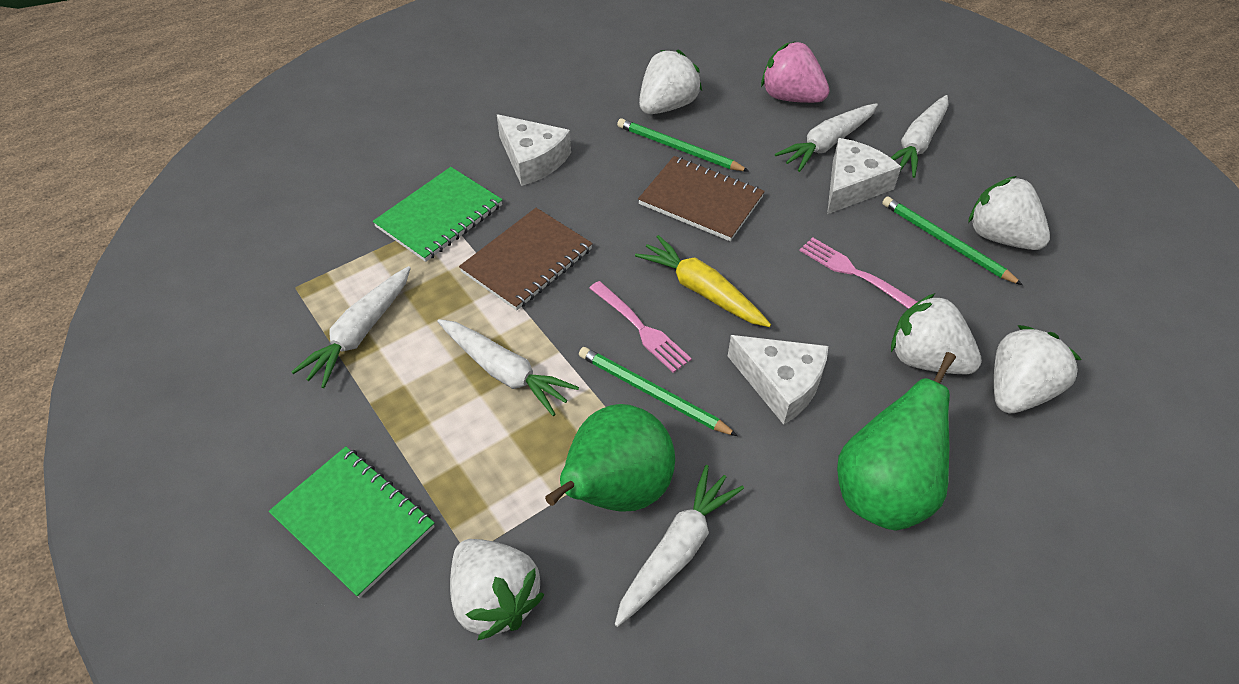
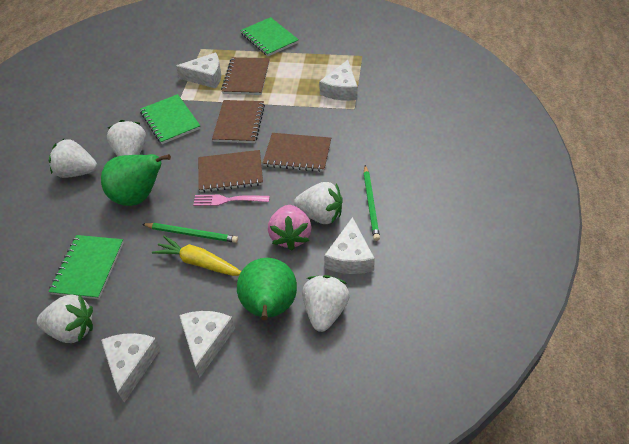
brown notebook: 2 -> 4
green notebook: 2 -> 3
green pencil: 3 -> 2
pink fork: 2 -> 1
white carrot: 5 -> 0
white cheese: 3 -> 5

